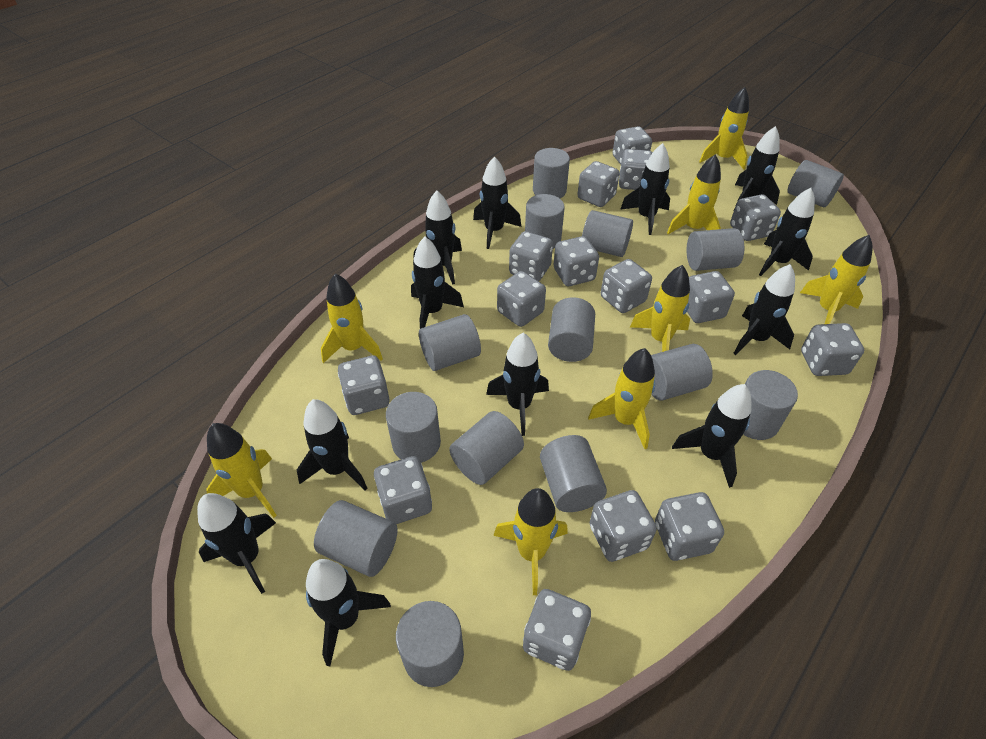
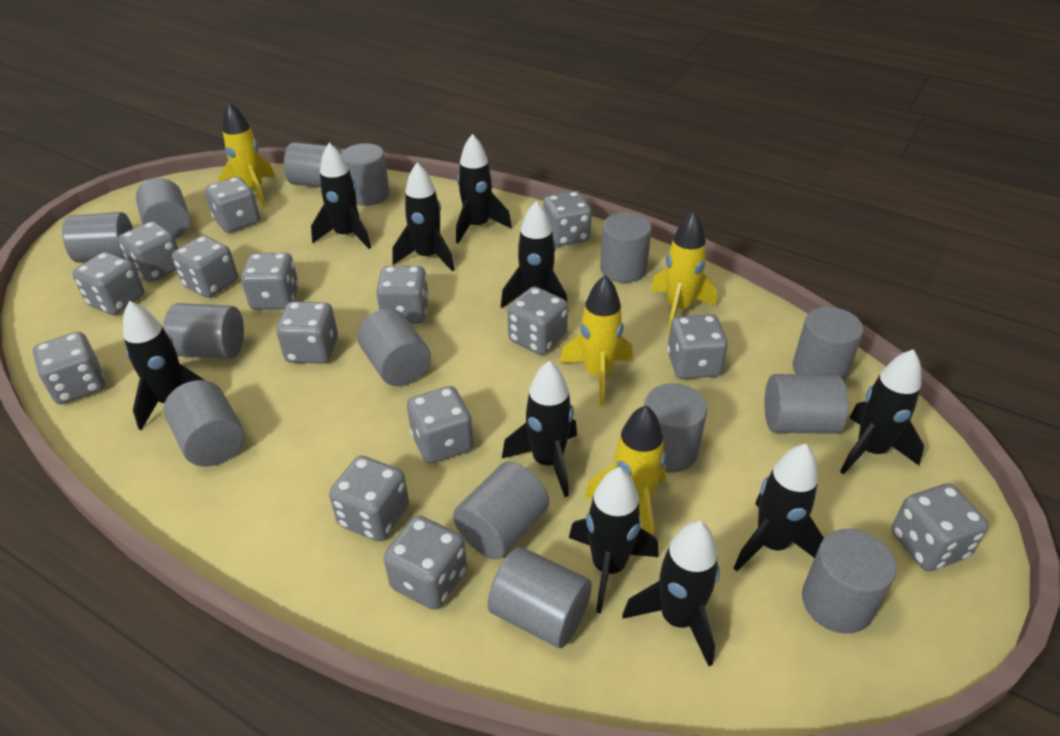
black rocket: 12 -> 10
yellow rocket: 8 -> 4

